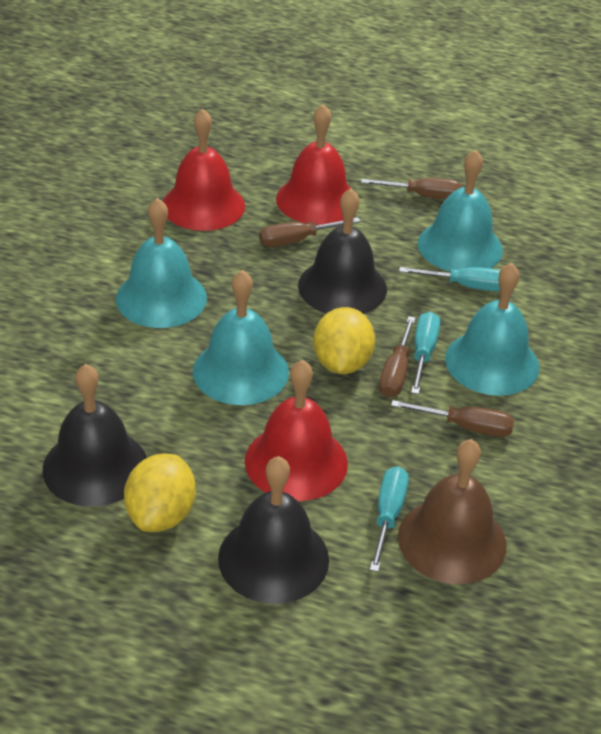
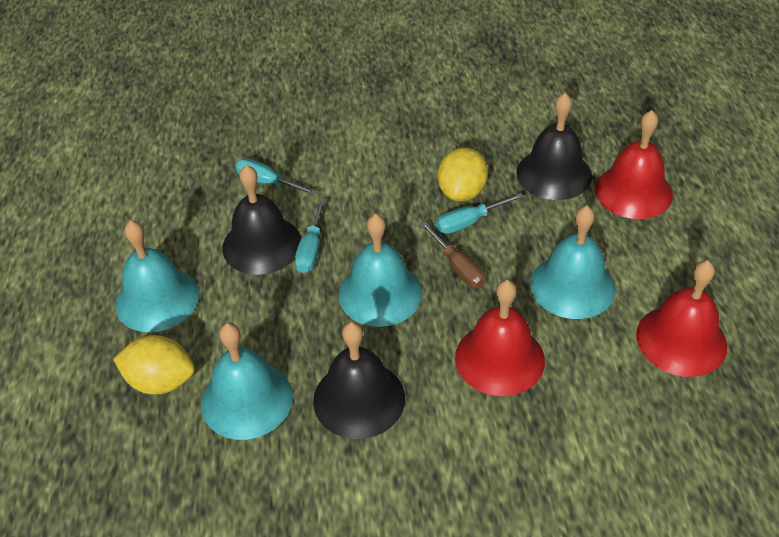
brown bell: 1 -> 0
brown screwdriver: 4 -> 1

